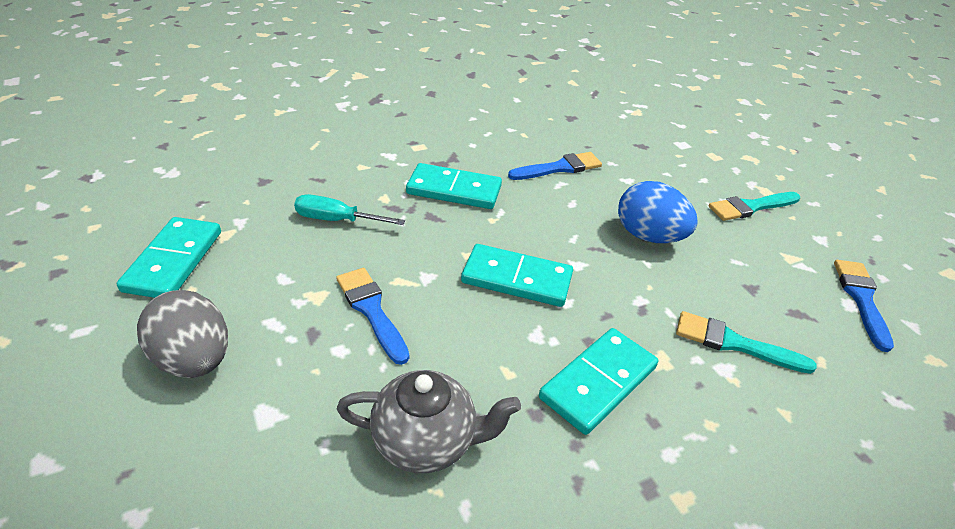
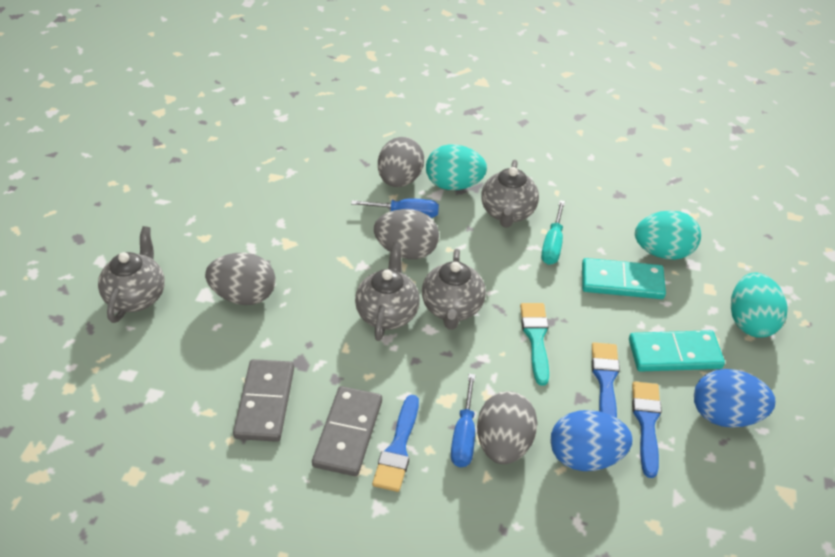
blue egg: 1 -> 2
blue screwdriver: 0 -> 2
grey domino: 0 -> 2
grey egg: 1 -> 4
grey teapot: 1 -> 4
turquoise brush: 2 -> 1
turquoise domino: 4 -> 2
turquoise egg: 0 -> 3

